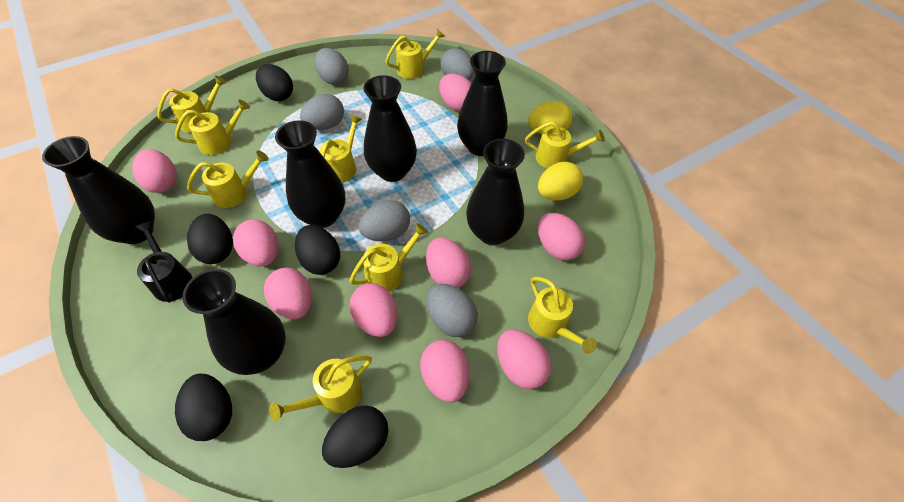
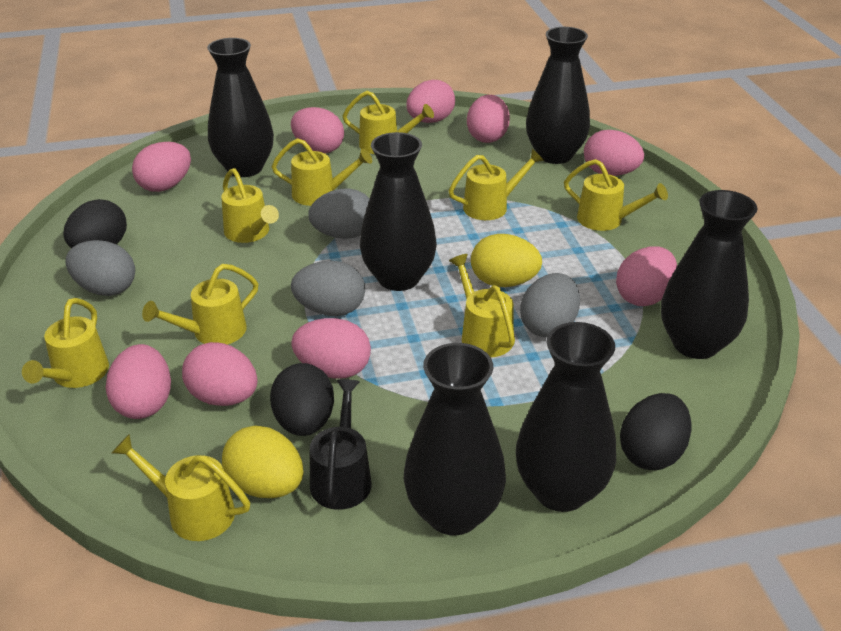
black egg: 5 -> 3
grey egg: 5 -> 4

